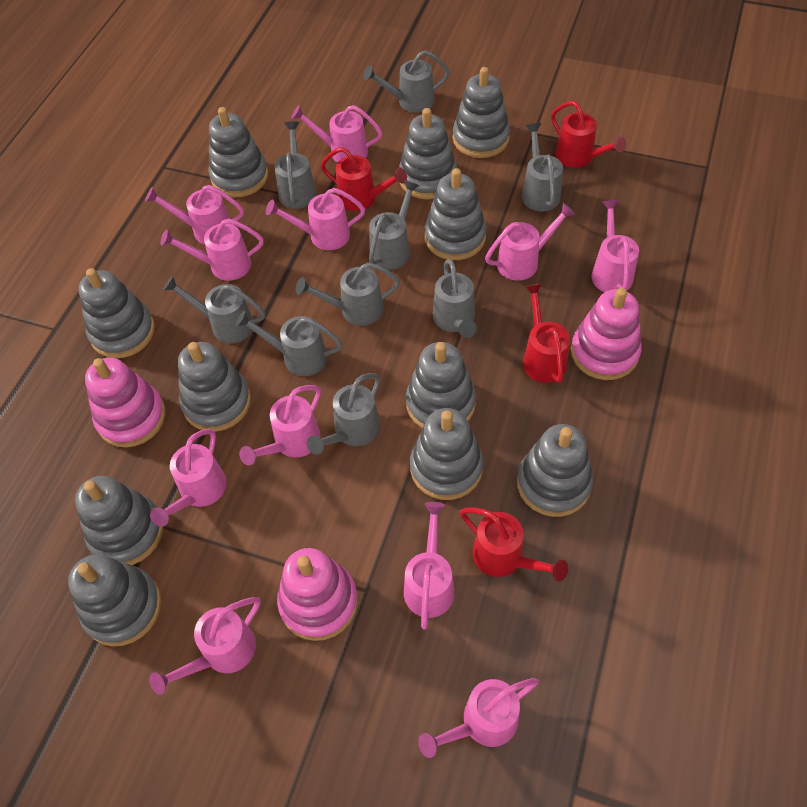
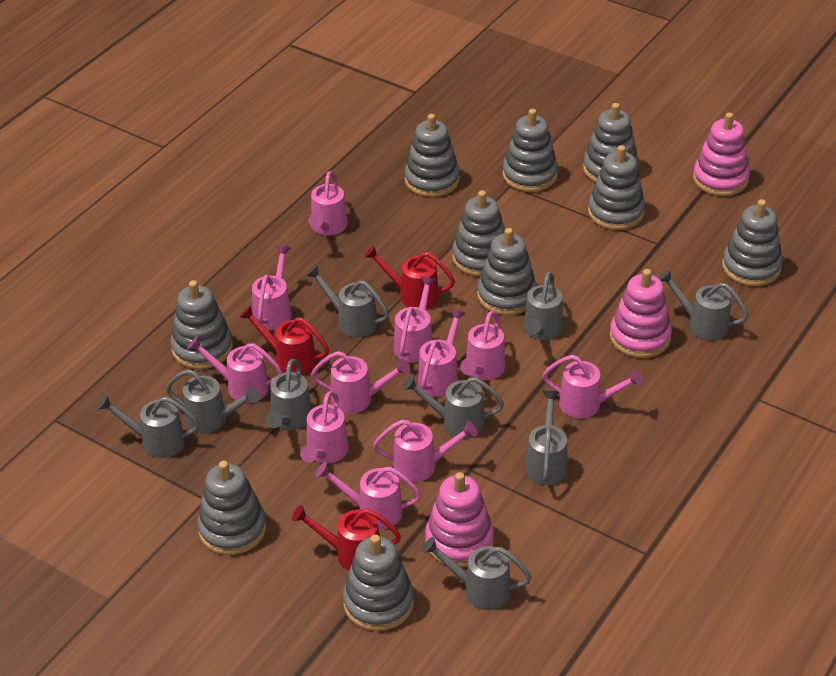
grey stacking toy: 11 -> 10
red watering can: 4 -> 3

